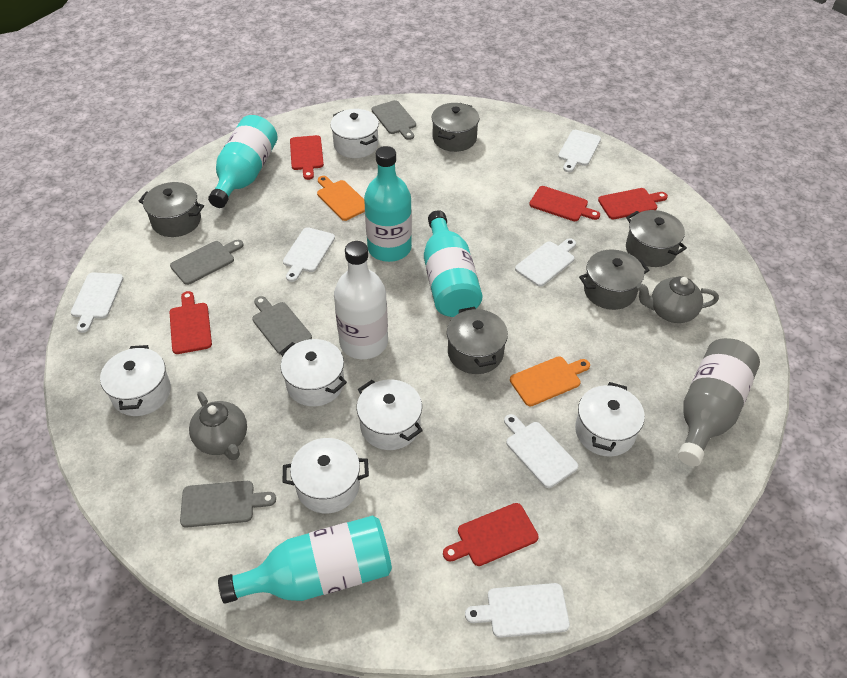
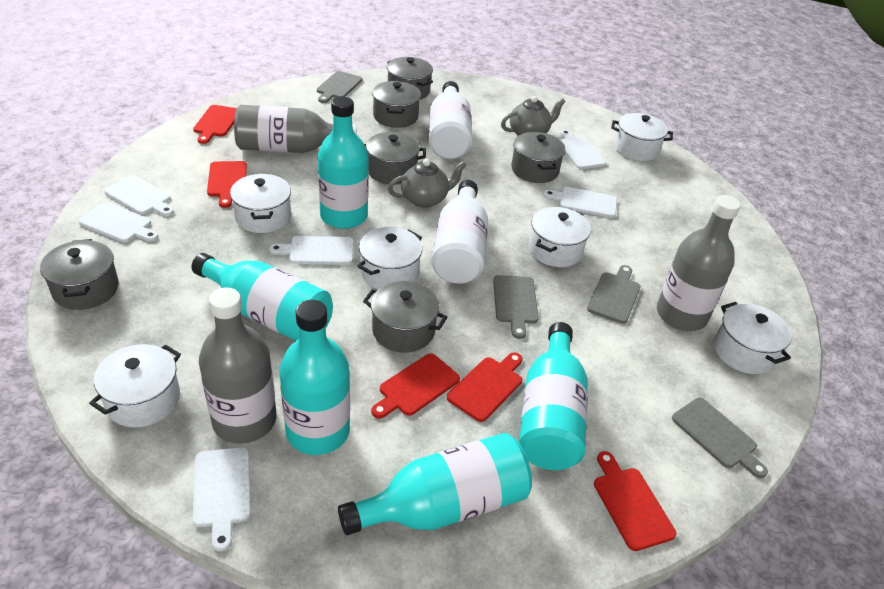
grey bottle: 1 -> 3
grey pot: 5 -> 6
orange cutting board: 2 -> 0
turquoise bottle: 4 -> 5
white bottle: 1 -> 2

